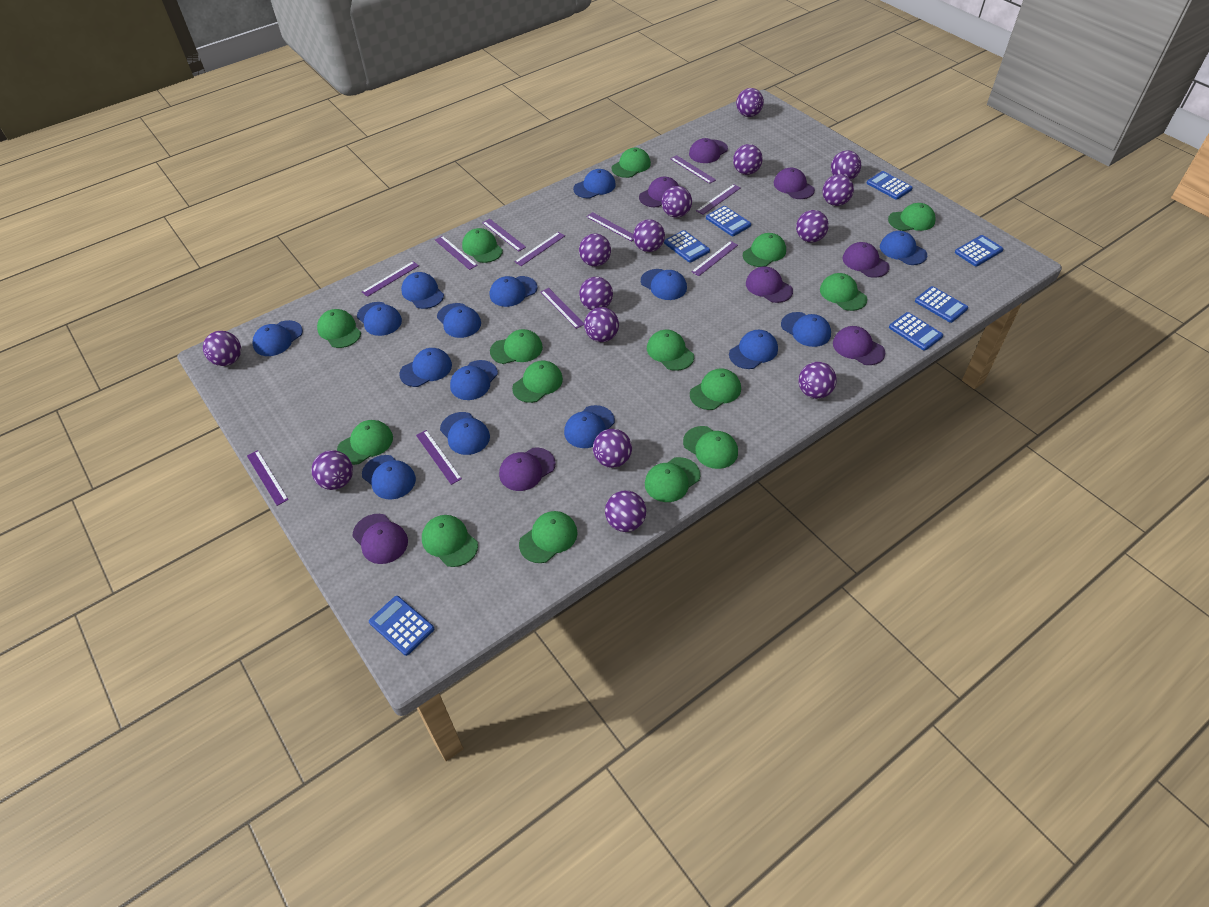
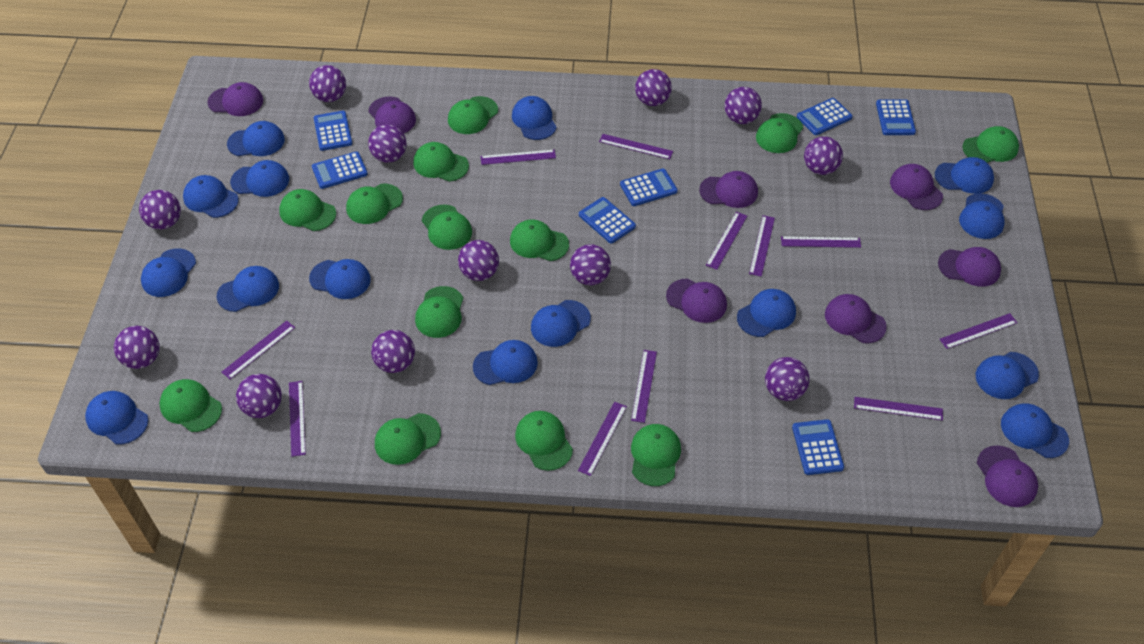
green cap: 15 -> 13
purple ball: 15 -> 12

